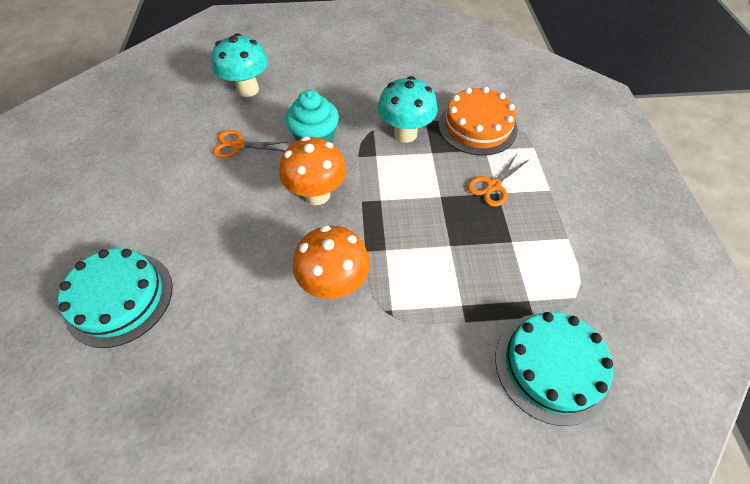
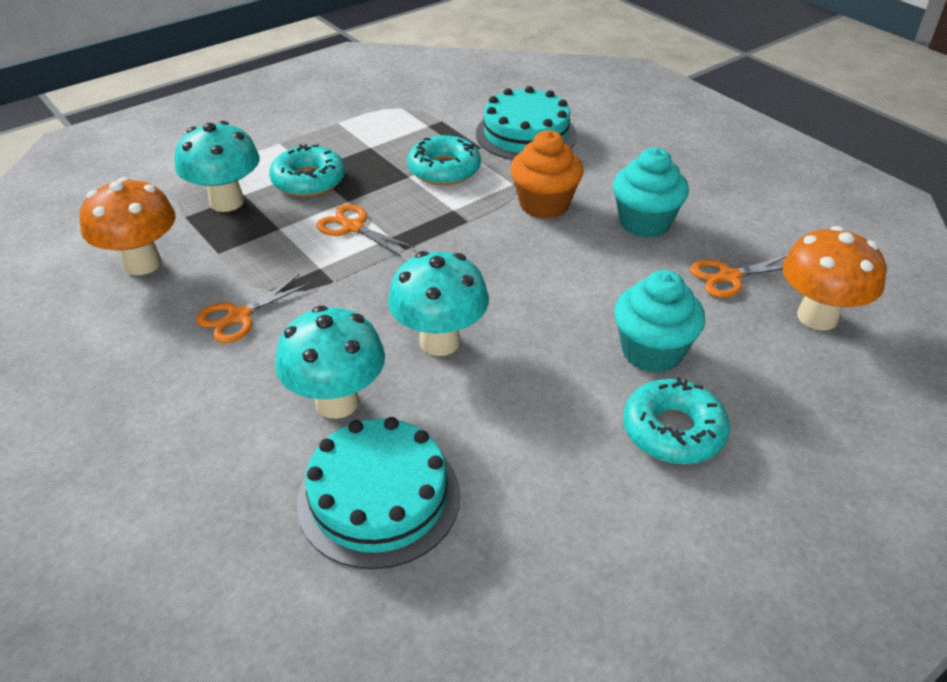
orange cake: 1 -> 0
orange cupcake: 0 -> 1
orange scissors: 2 -> 3
turquoise cupcake: 1 -> 2
turquoise donut: 0 -> 3
turquoise mushroom: 2 -> 3

